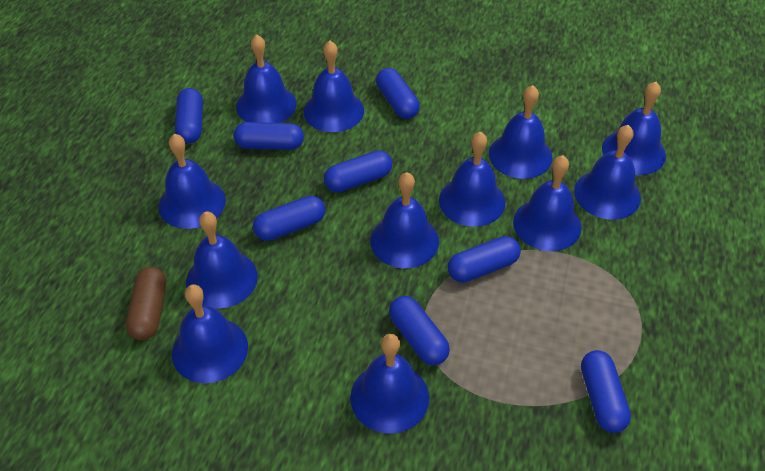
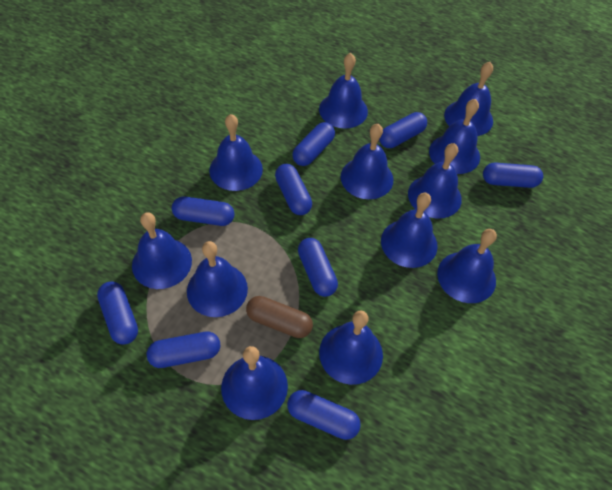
blue capsule: 8 -> 9

